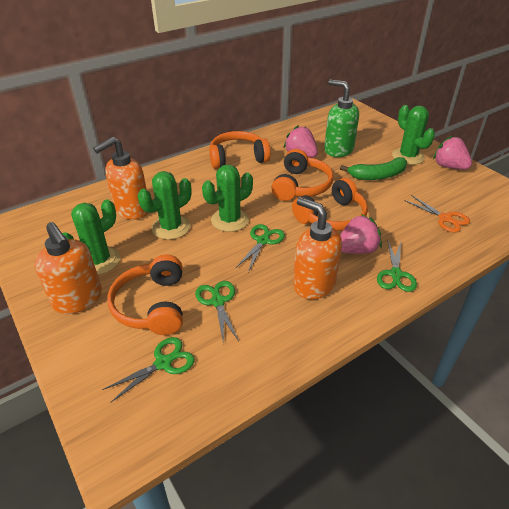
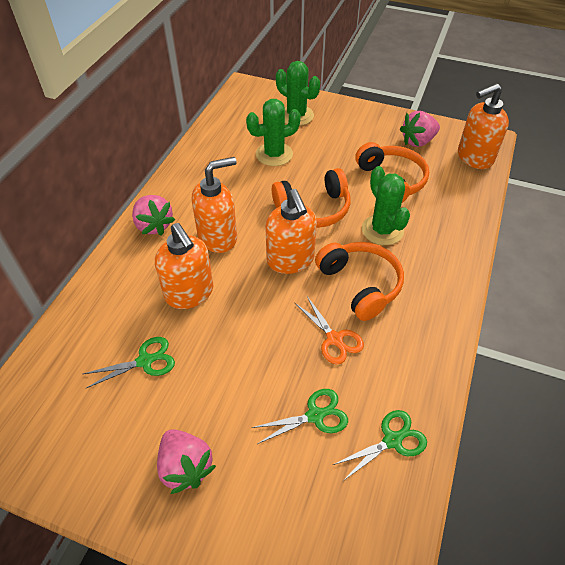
green banana: 1 -> 0
green cactus: 4 -> 3
green scissors: 4 -> 3
green soap dispenser: 1 -> 0
orange headphones: 4 -> 3
orange soap dispenser: 3 -> 4

